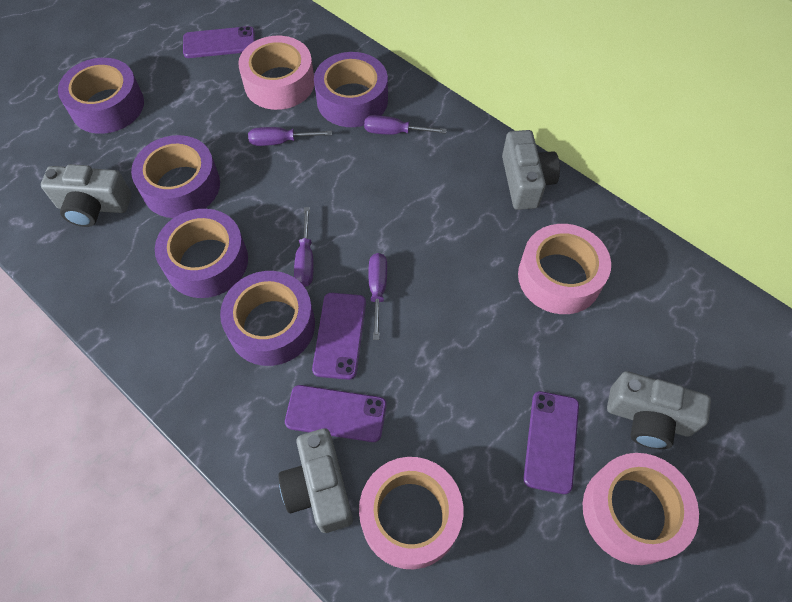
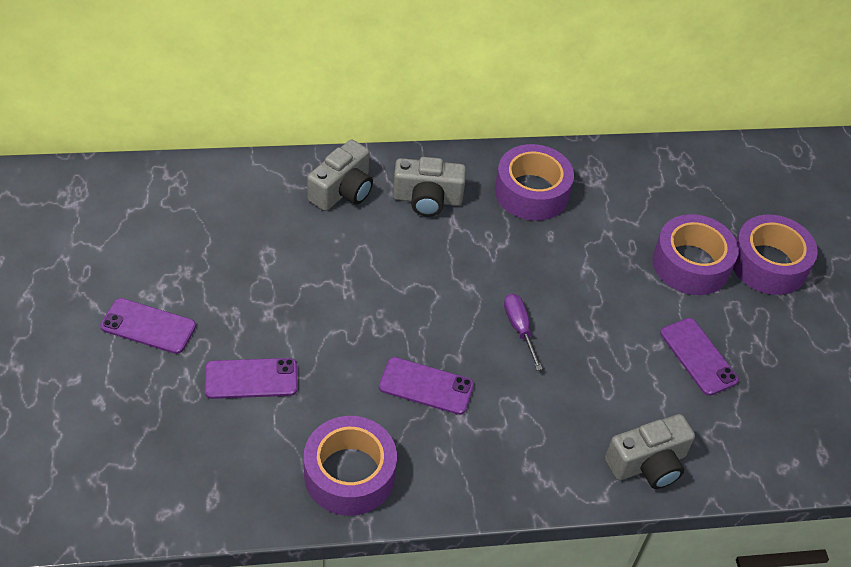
grey camera: 4 -> 3
pink tape: 4 -> 0
purple screwdriver: 4 -> 1
purple tape: 5 -> 4

